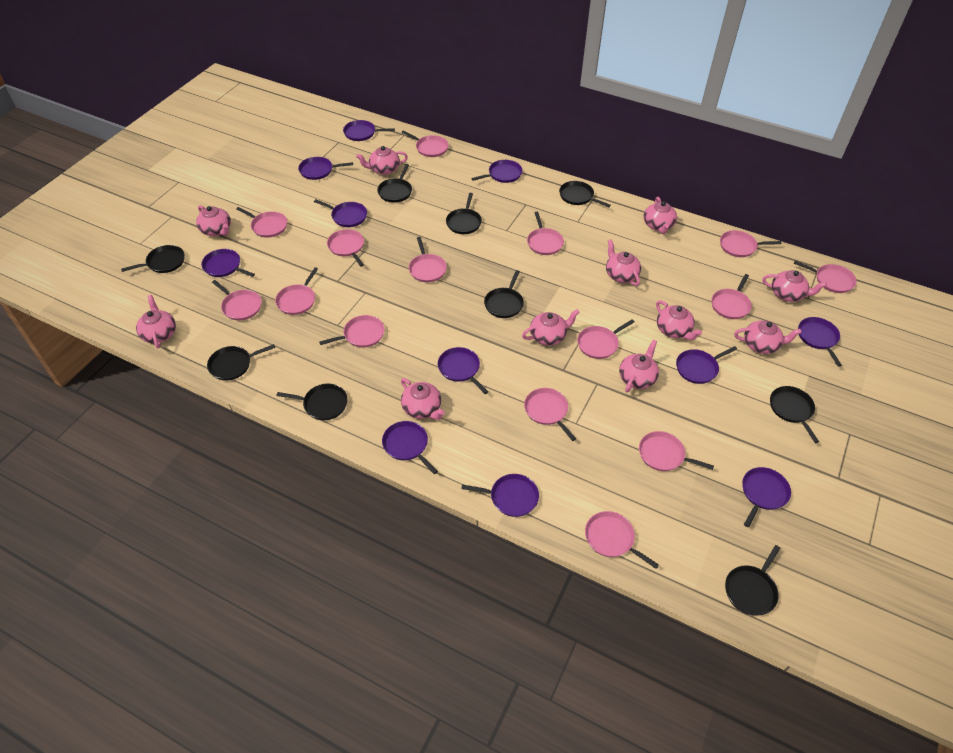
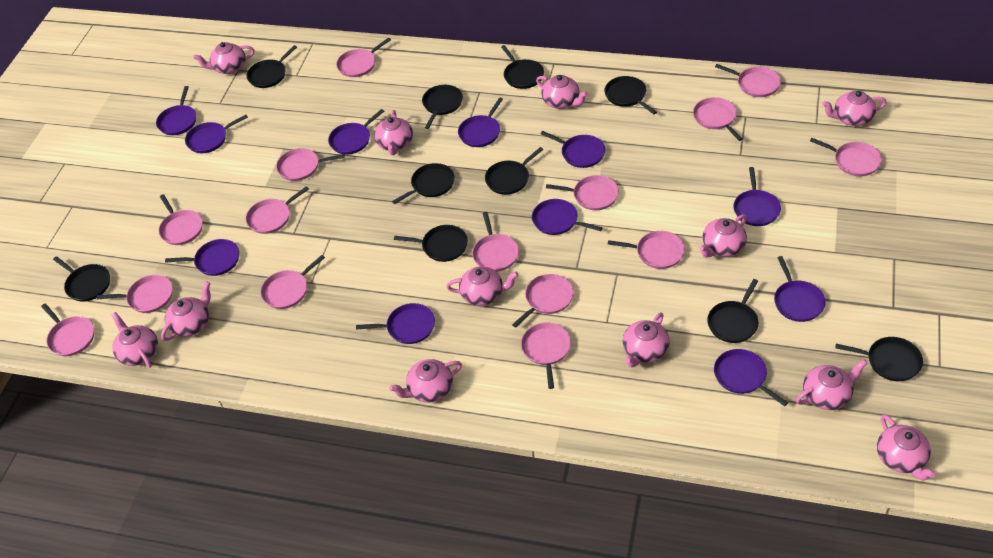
black pan: 9 -> 10
pink teapot: 11 -> 12

